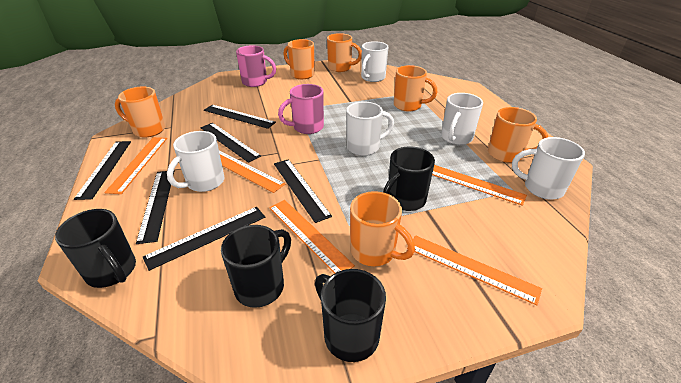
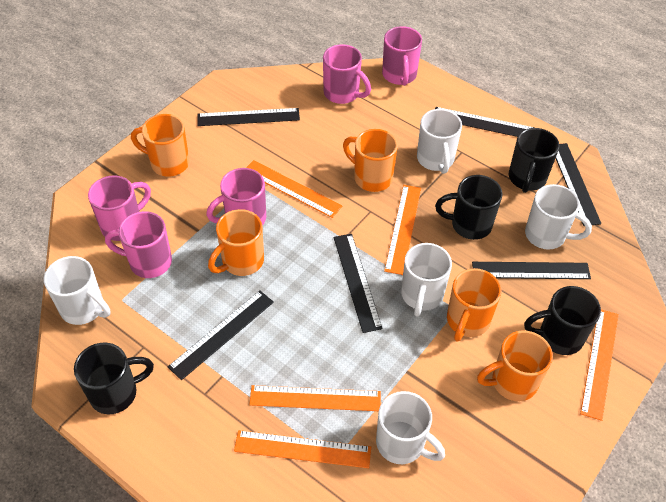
orange mug: 6 -> 5
pink mug: 2 -> 5

